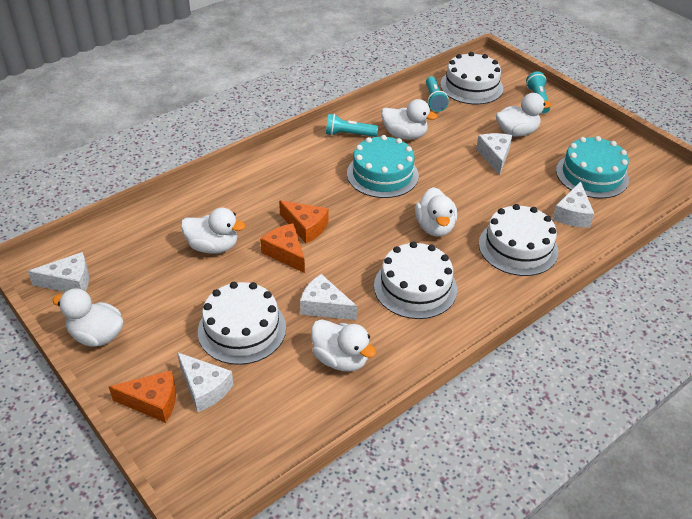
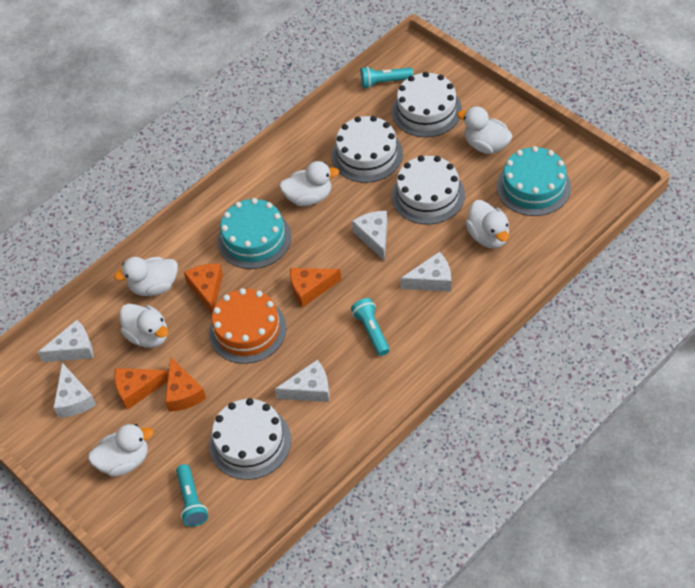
orange cake: 0 -> 1
orange cheese: 3 -> 4

